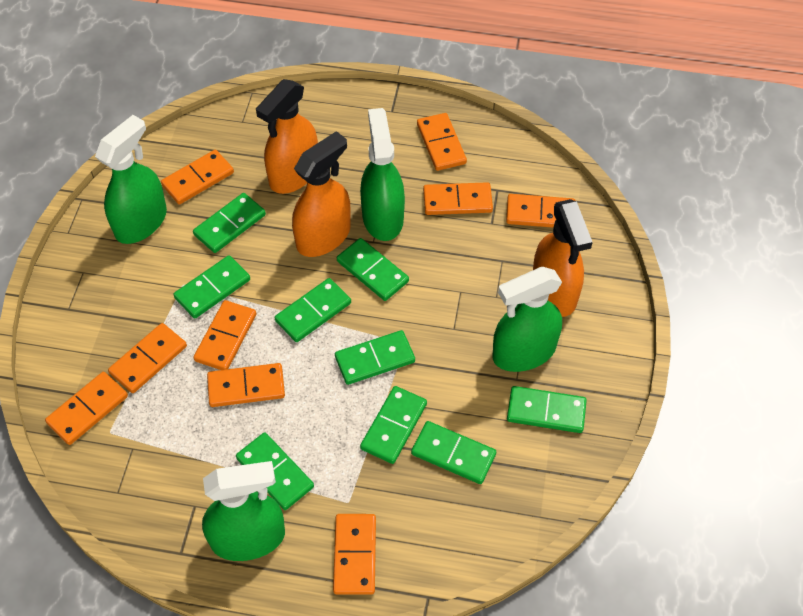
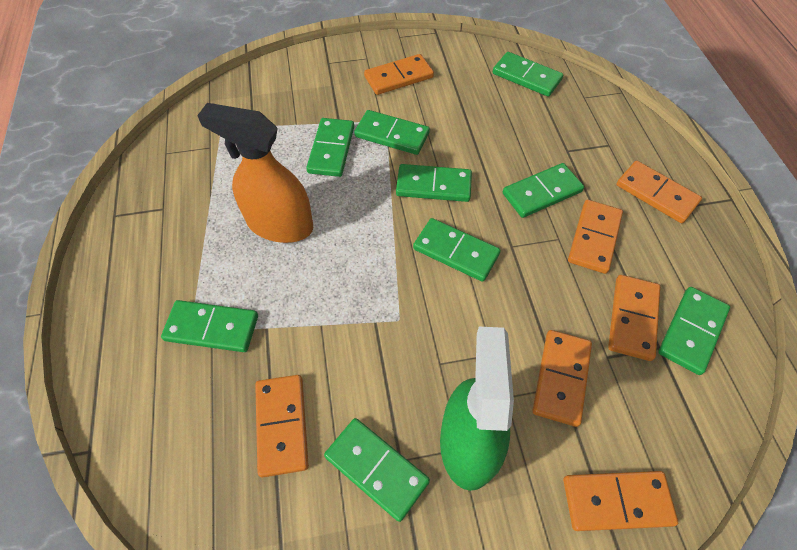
green spray bottle: 4 -> 1
orange domino: 9 -> 7
orange spray bottle: 3 -> 1

